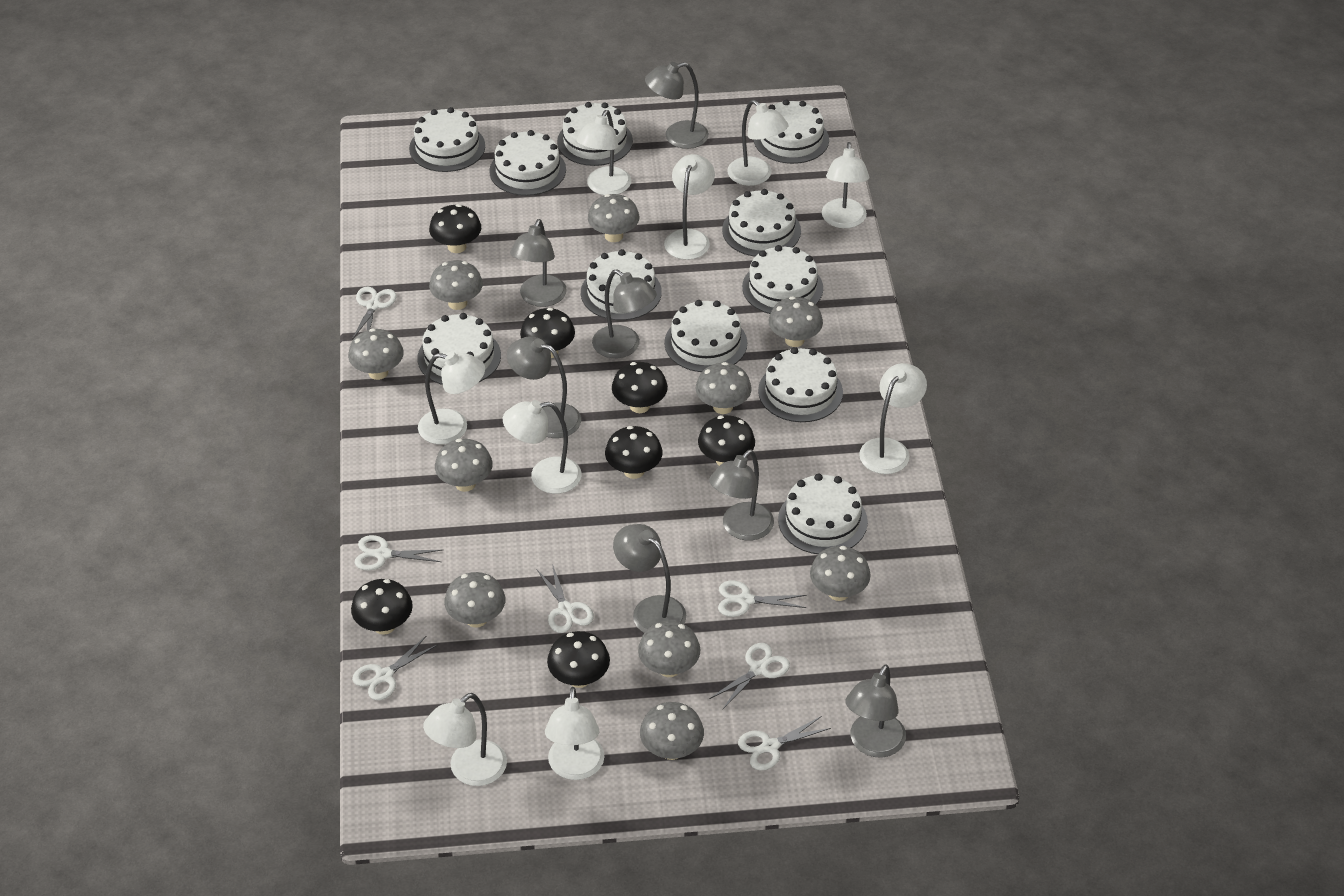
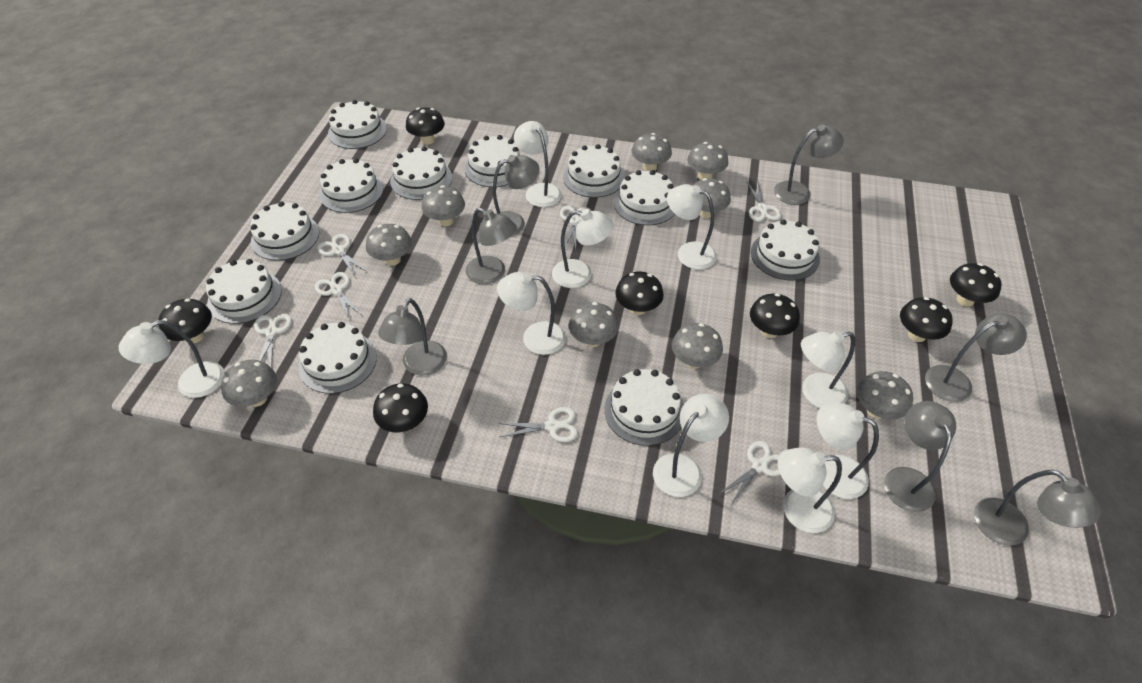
grey mushroom: 10 -> 9

